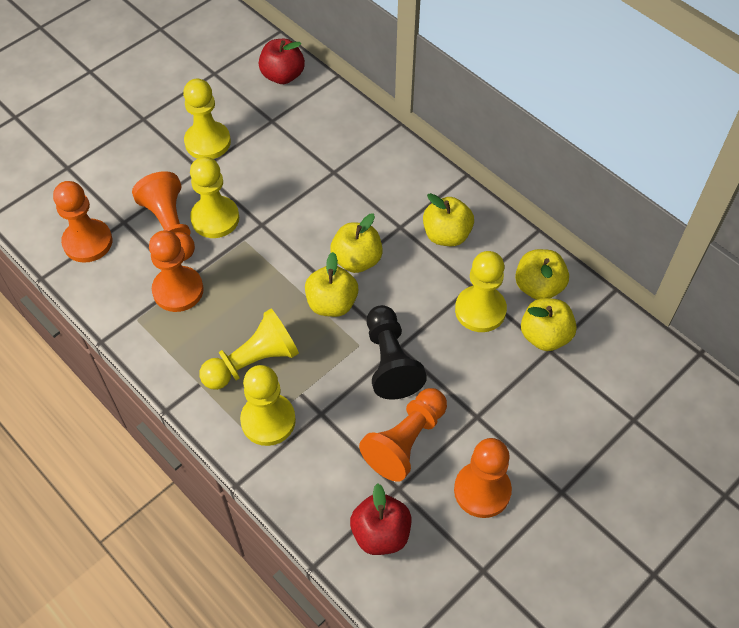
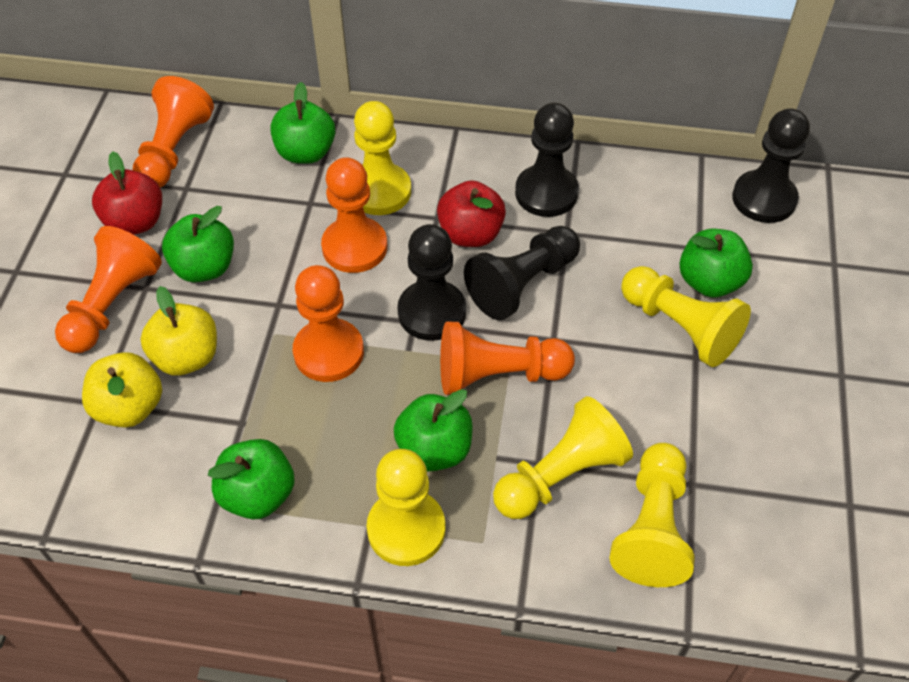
black pawn: 1 -> 4
green apple: 0 -> 5
yellow apple: 5 -> 2

